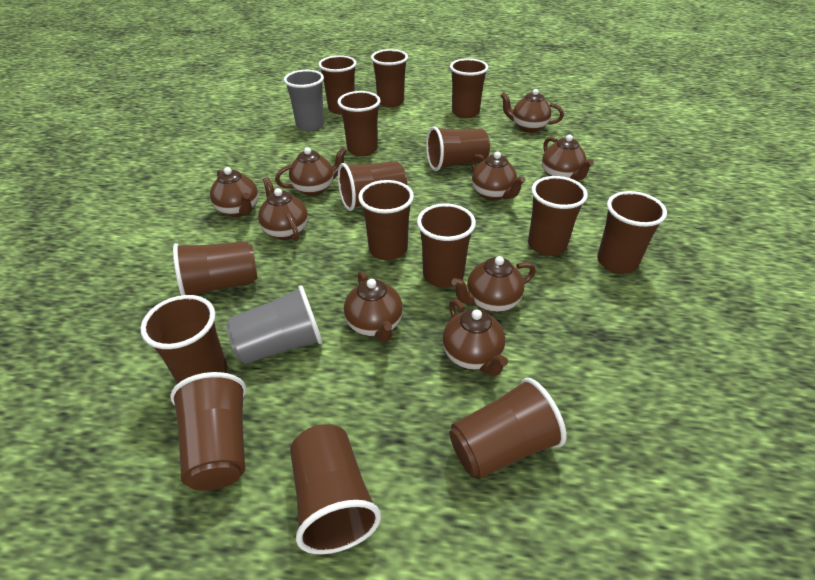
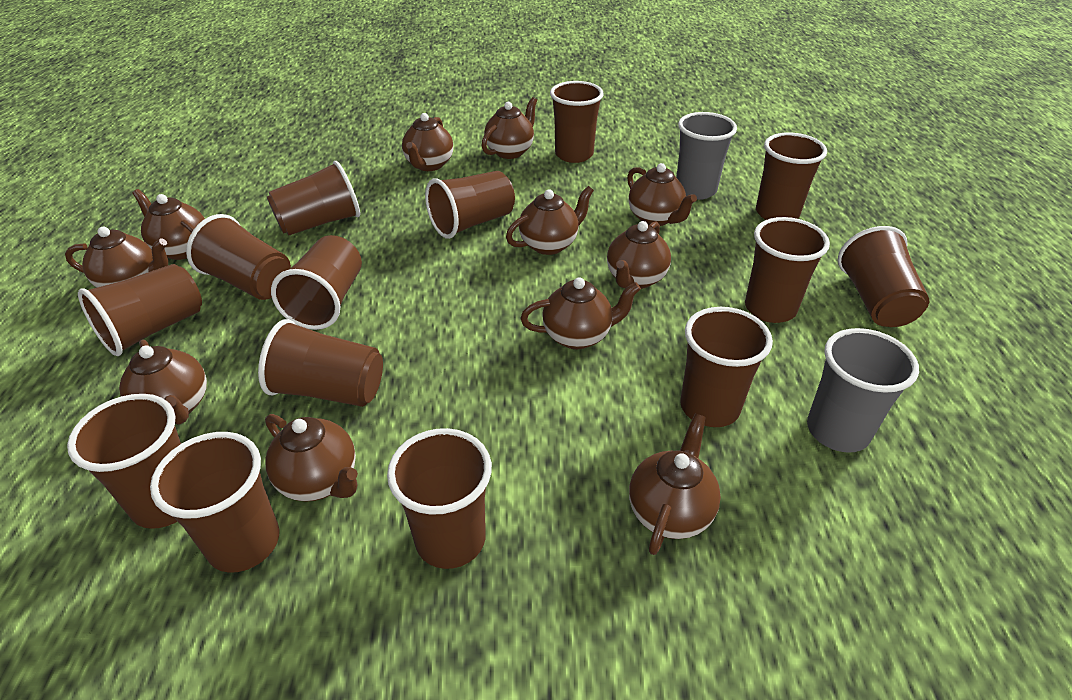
brown cup: 15 -> 14
brown teapot: 9 -> 11

